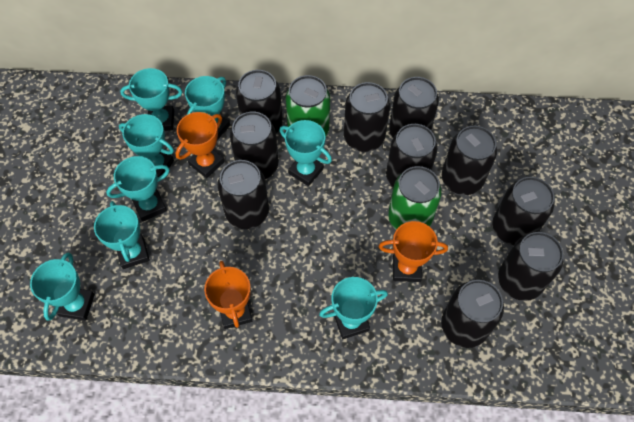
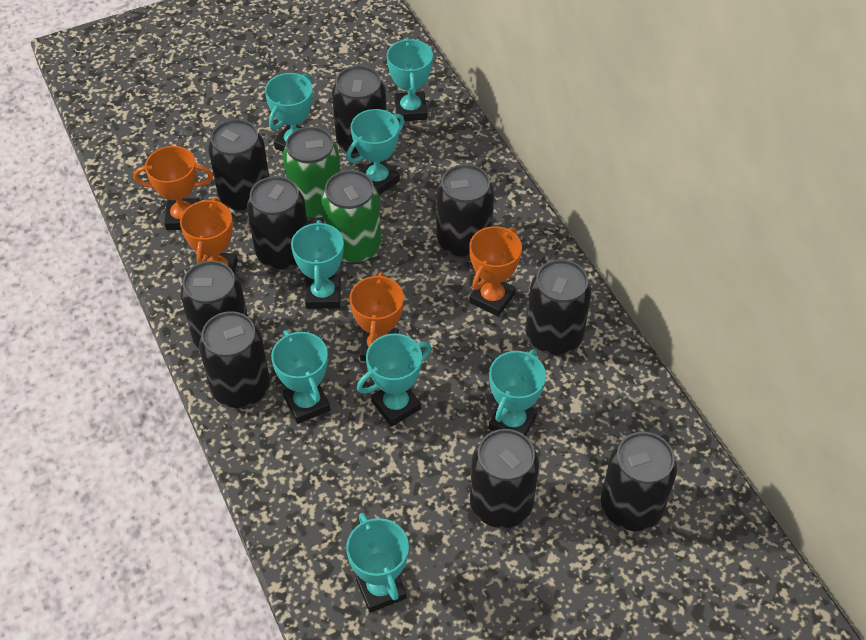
black can: 10 -> 9
orange trophy: 3 -> 4

